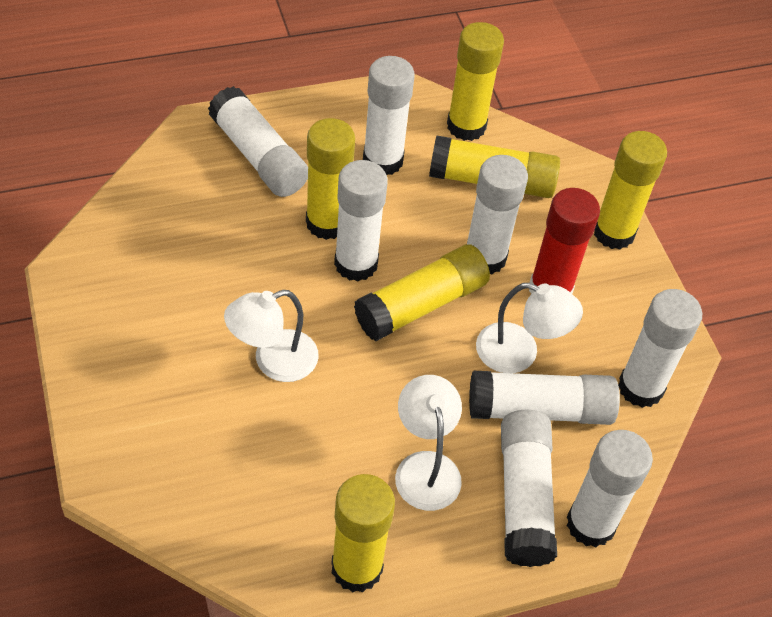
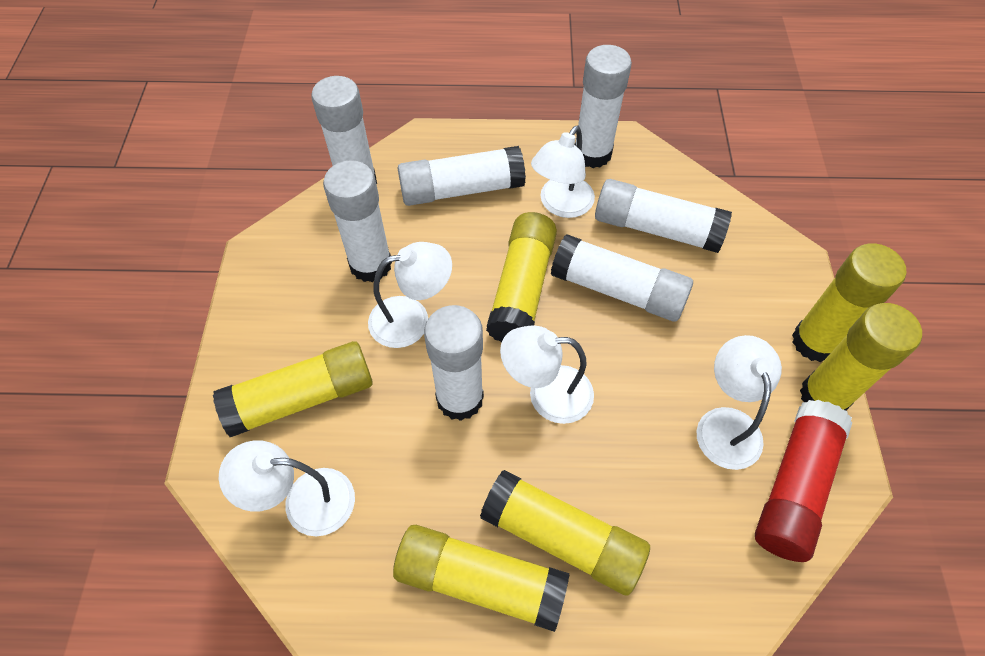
white glue stick: 8 -> 7
white lamp: 3 -> 5

